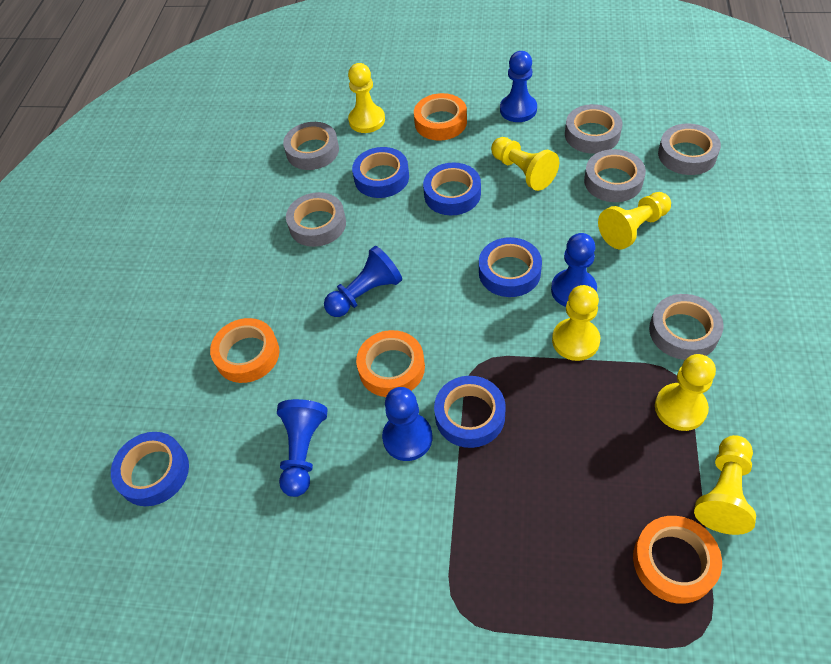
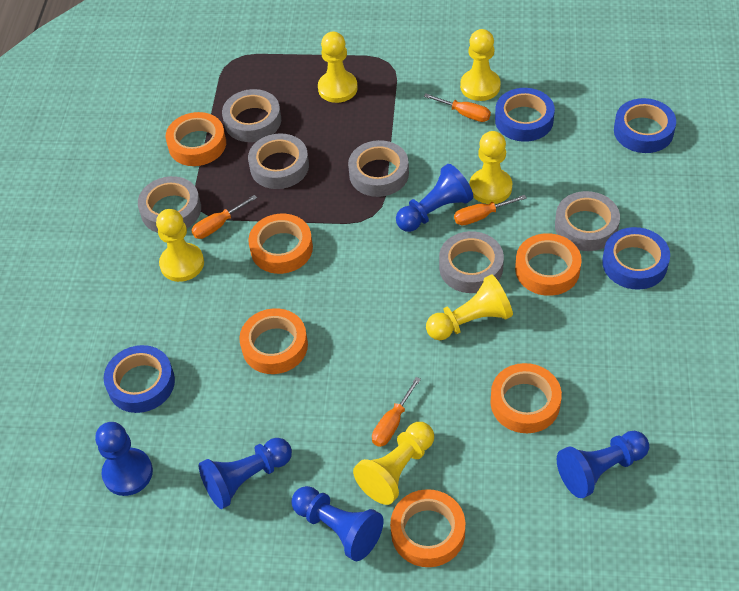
blue tape: 5 -> 4
orange screwdriver: 0 -> 4
orange tape: 4 -> 6

